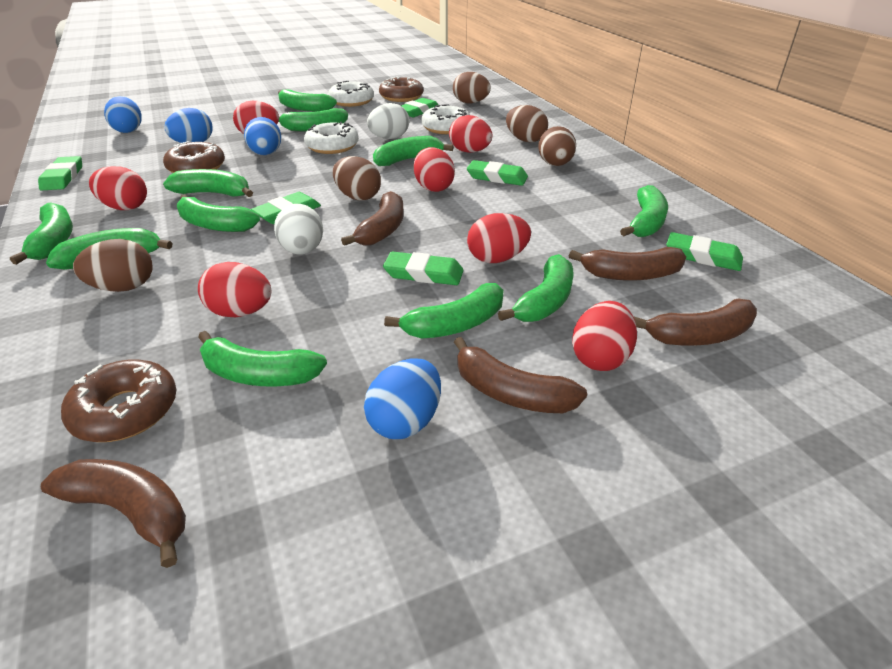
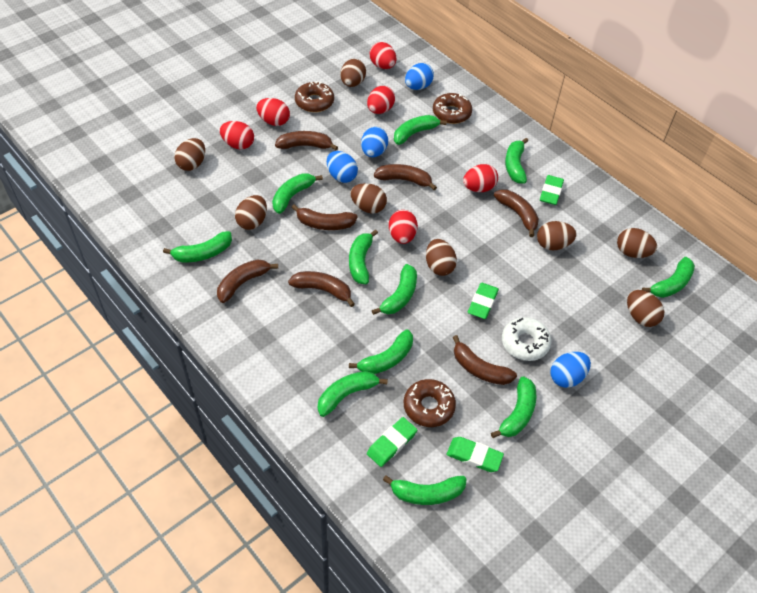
brown banana: 5 -> 7
brown egg: 5 -> 8
green eraser: 6 -> 4
red egg: 7 -> 6
white donut: 3 -> 1
white egg: 2 -> 0

